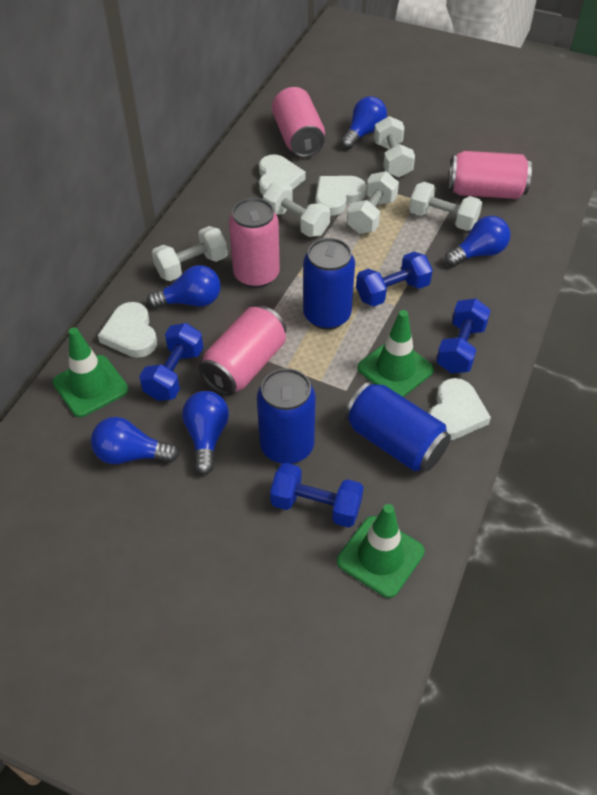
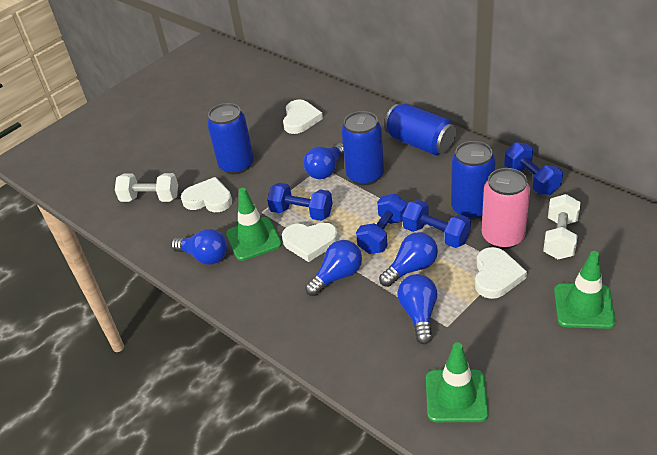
blue can: 3 -> 4
pink can: 4 -> 1
white dumbbell: 5 -> 2

